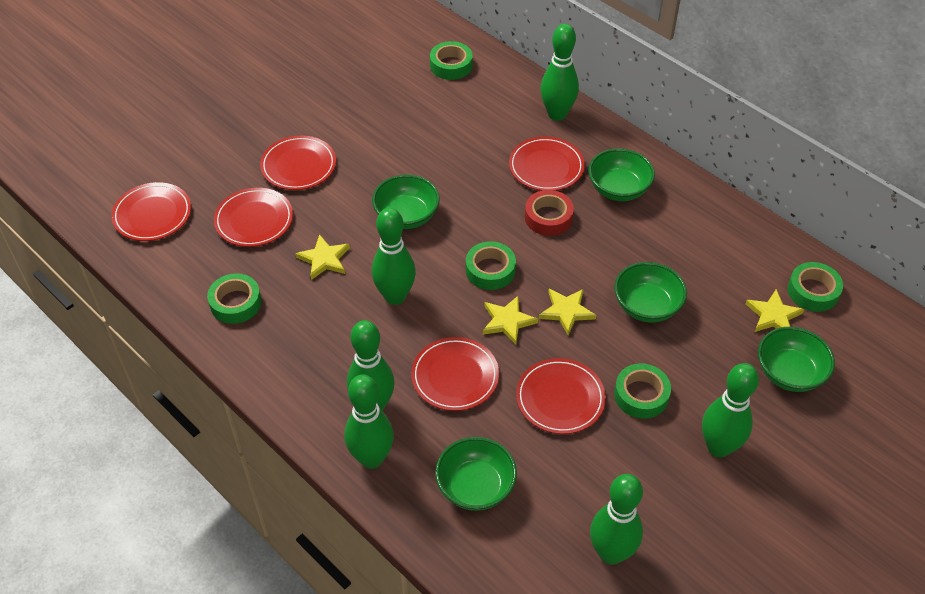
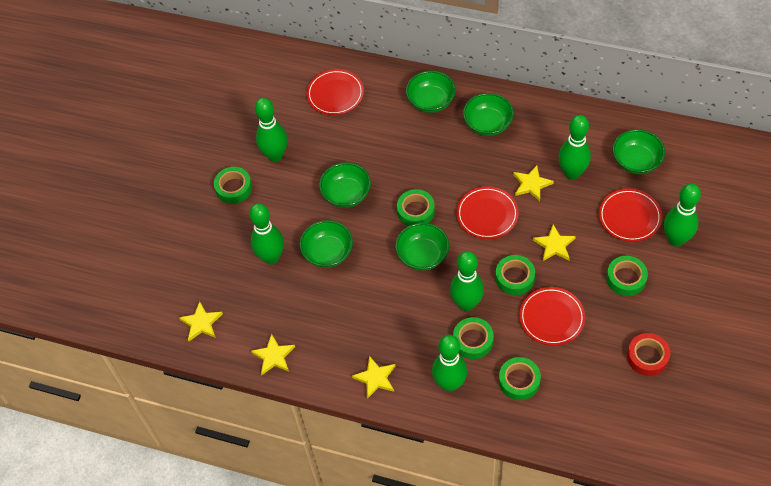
green bowl: 5 -> 6
green tape: 5 -> 6
red plate: 6 -> 4
yellow star: 4 -> 5

